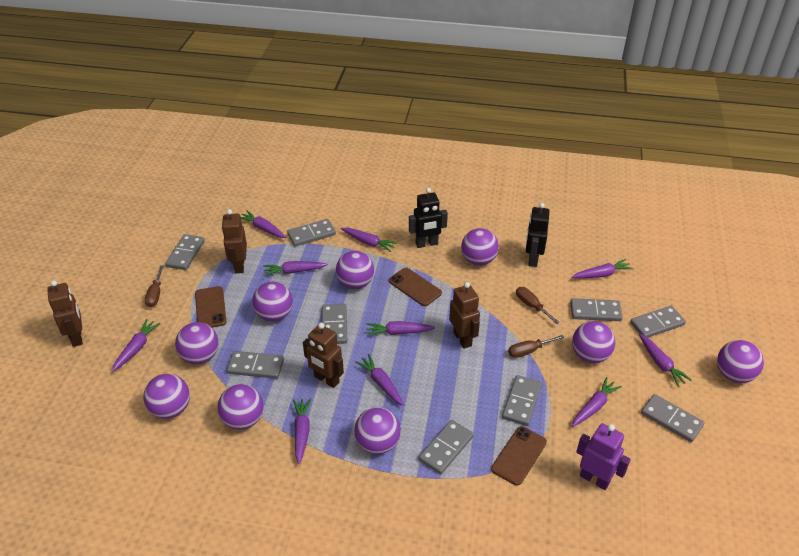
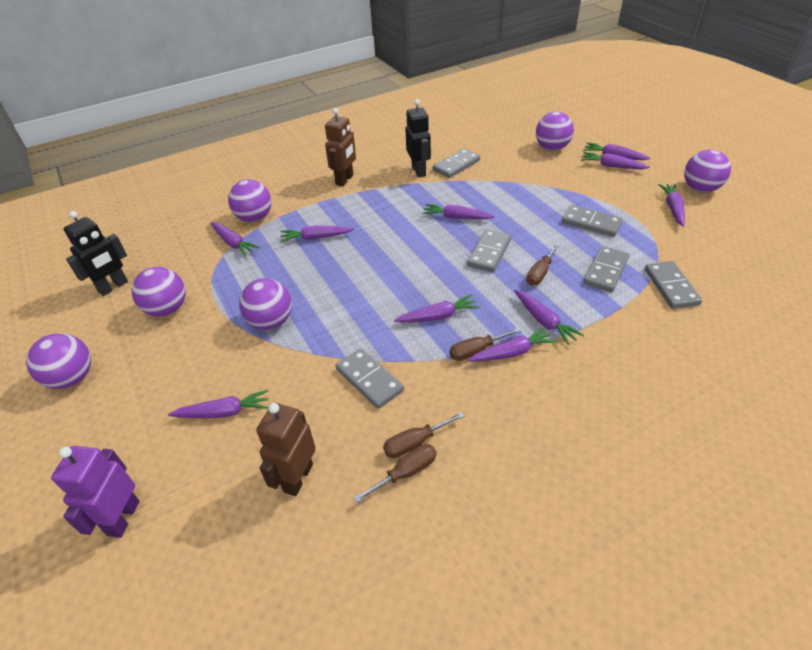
brown phone: 3 -> 0
brown robot: 4 -> 2
brown screwdriver: 3 -> 4
grey domino: 9 -> 6
purple ball: 9 -> 6

